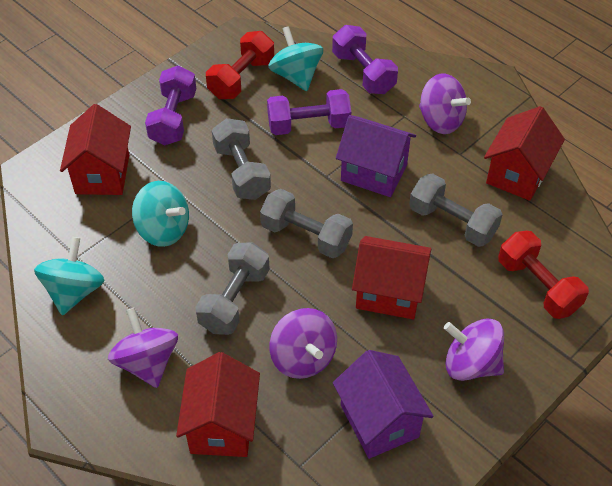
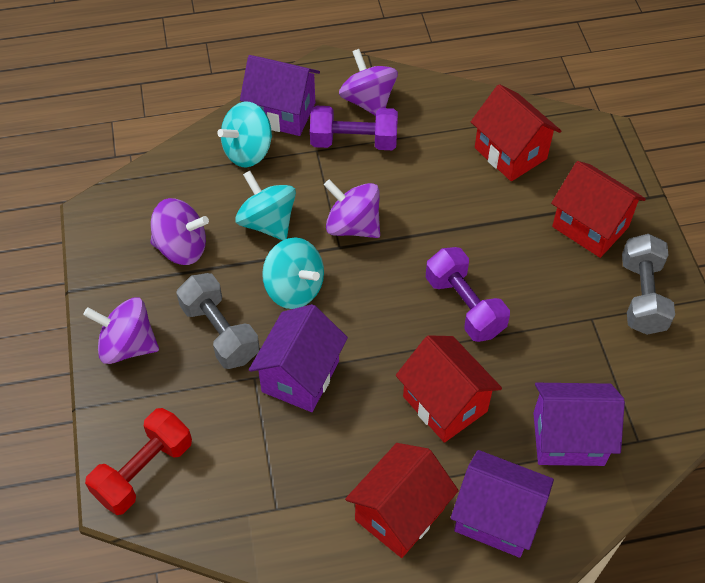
grey dumbbell: 4 -> 2
purple dumbbell: 3 -> 2
purple house: 2 -> 4
red dumbbell: 2 -> 1

